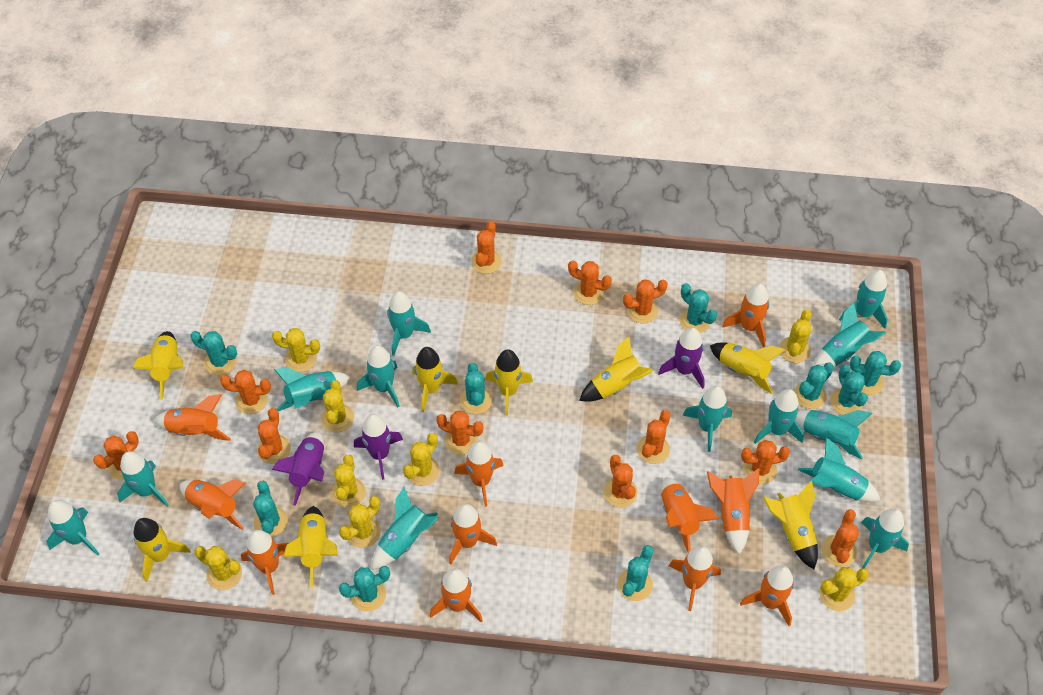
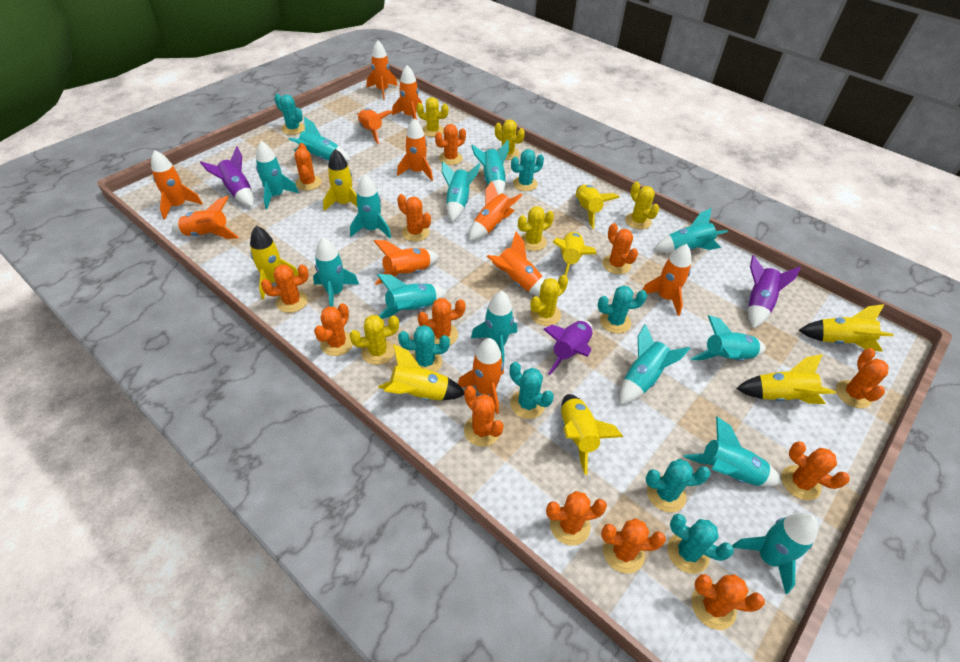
orange cactus: 11 -> 13
turquoise cactus: 9 -> 7
yellow cactus: 8 -> 6

